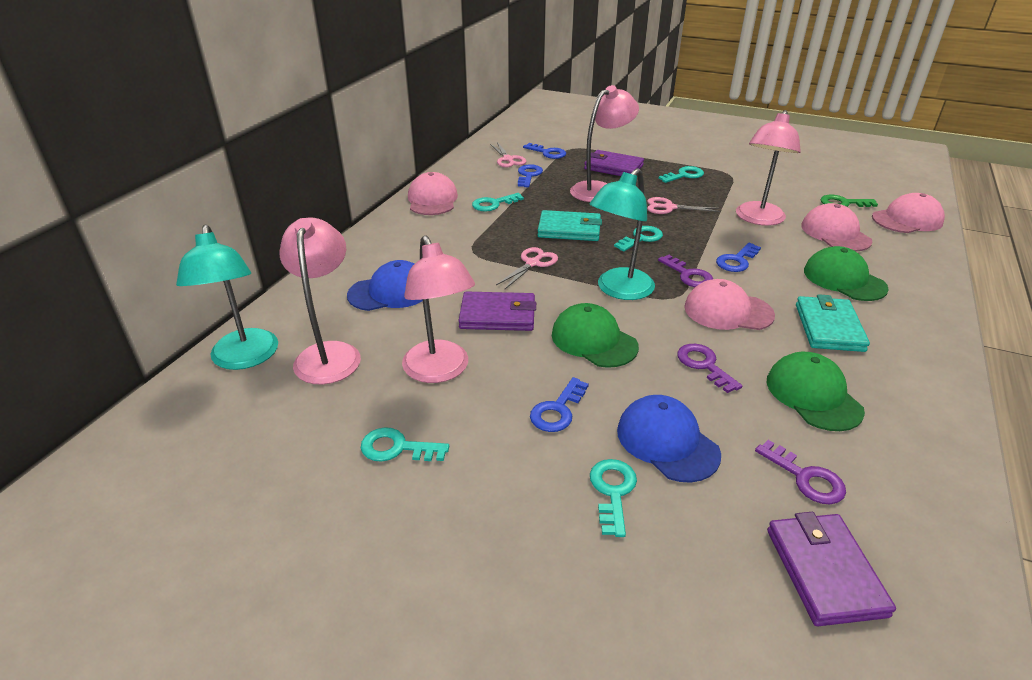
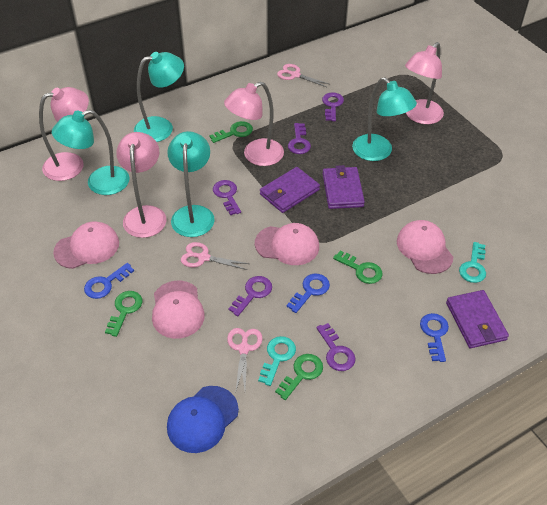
blue cap: 2 -> 1
blue key: 4 -> 3
green cap: 3 -> 0
green key: 1 -> 4
purple key: 3 -> 5
turquoise key: 5 -> 2
turquoise lamp: 2 -> 4
turquoise wallet: 2 -> 0

